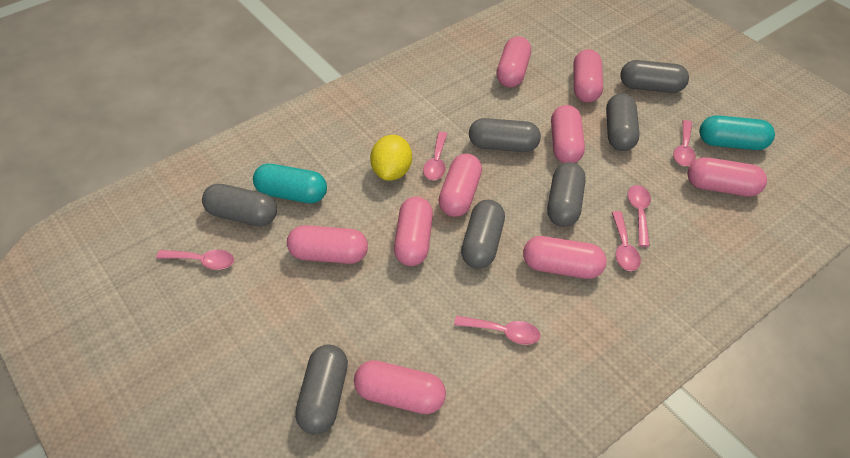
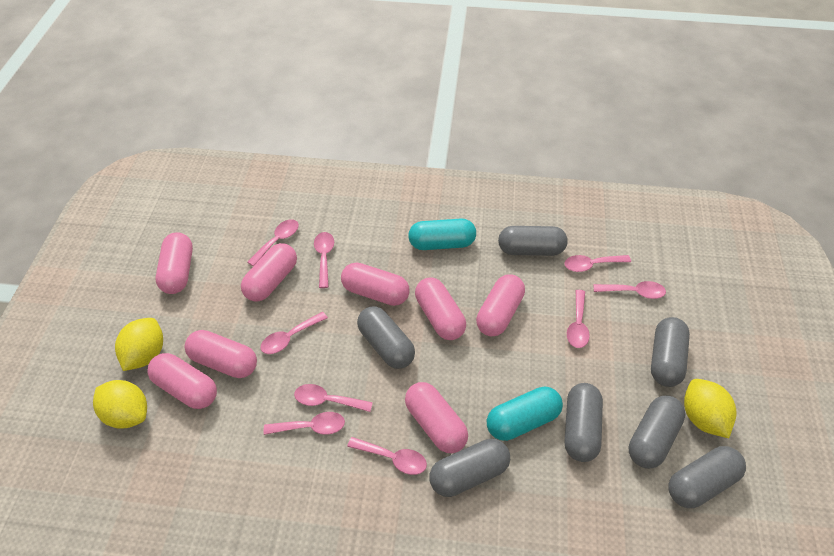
pink capsule: 9 -> 8
pink spoon: 6 -> 9
yellow lemon: 1 -> 3

